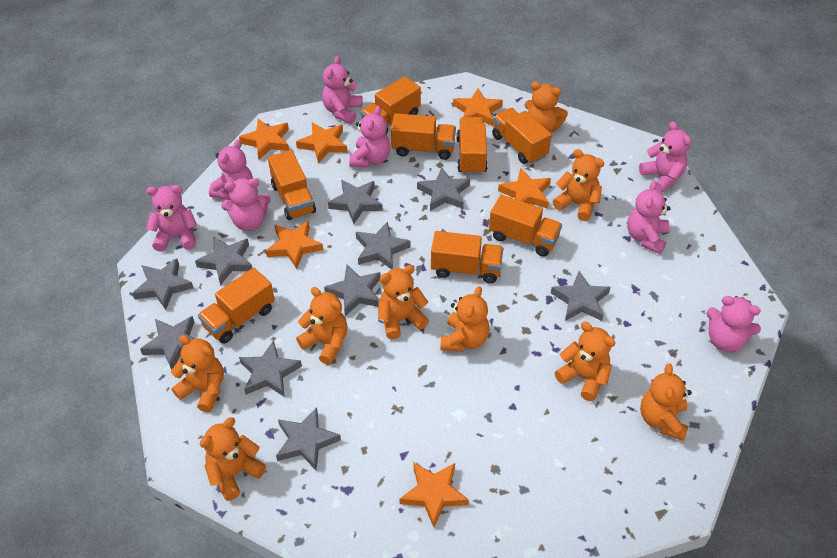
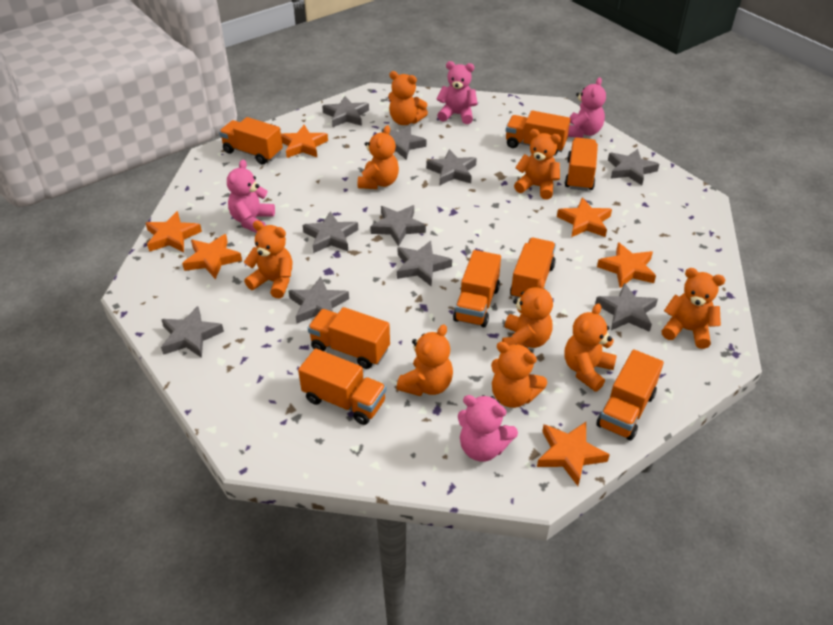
pink teddy bear: 8 -> 4

